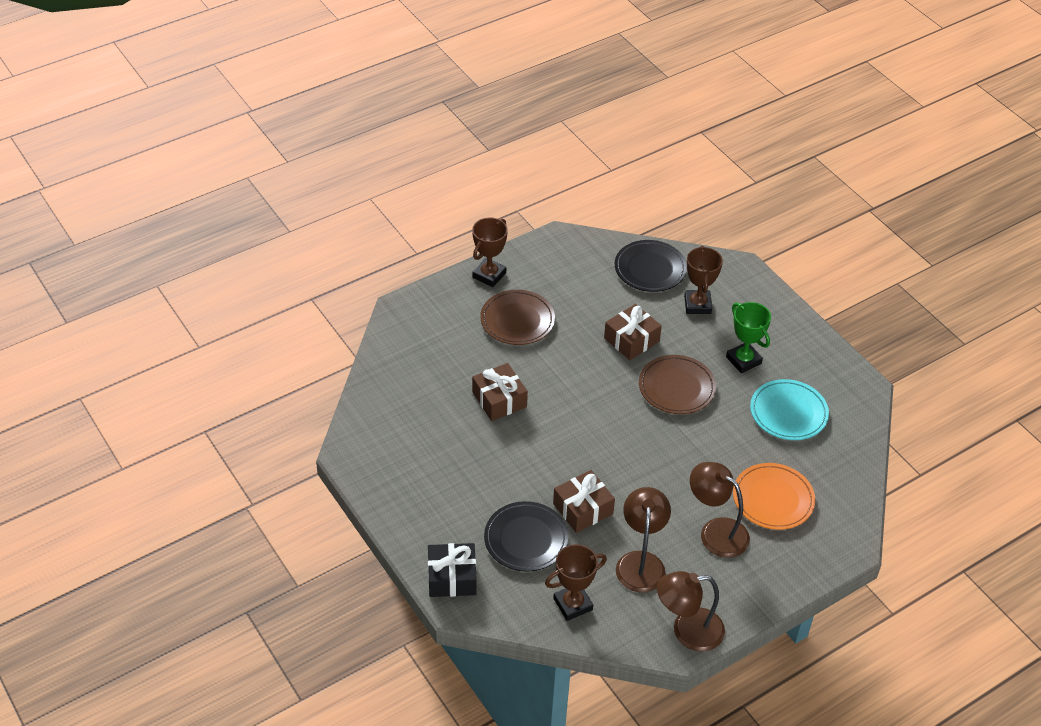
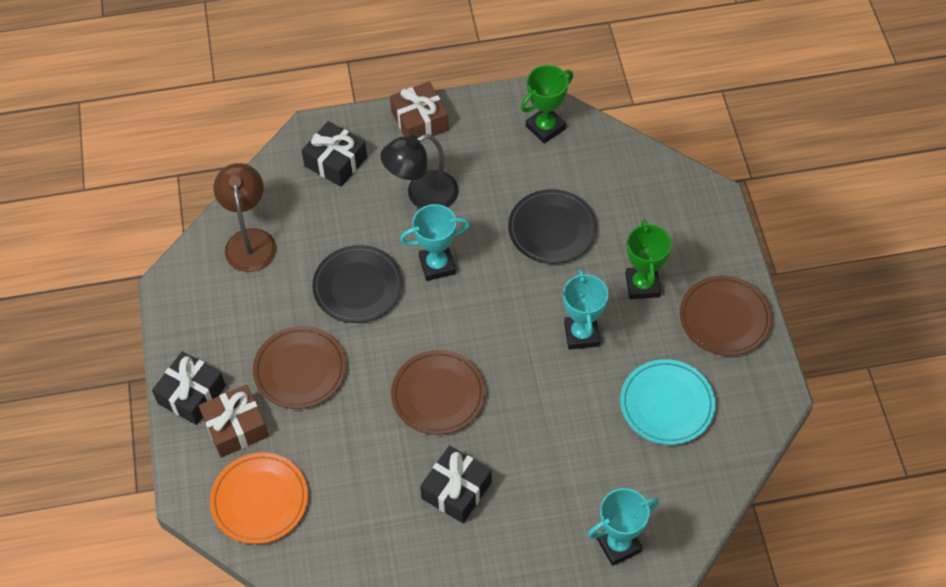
black gift: 1 -> 3
black lamp: 0 -> 1
brown gift: 3 -> 2
brown lamp: 3 -> 1
brown plate: 2 -> 3
brown trophy: 3 -> 0
green trophy: 1 -> 2
turquoise trophy: 0 -> 3

